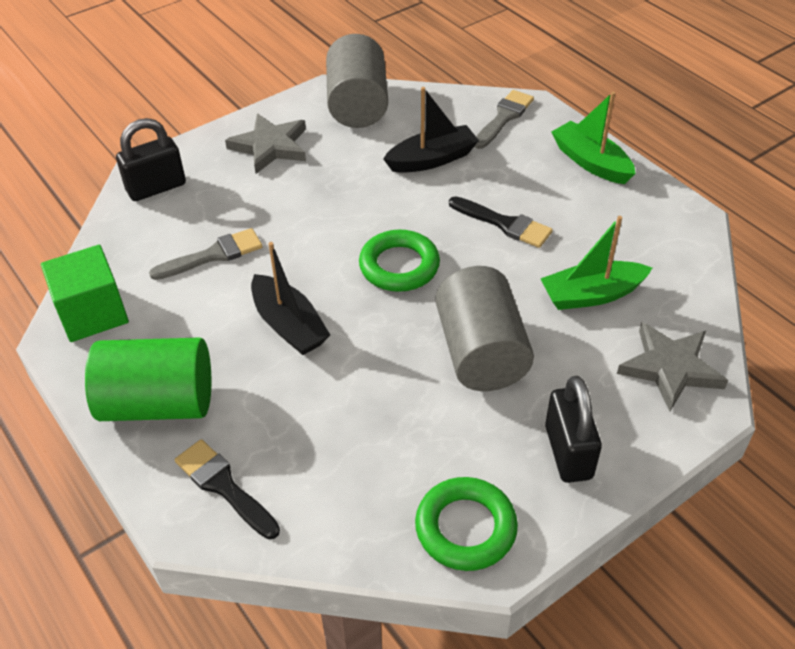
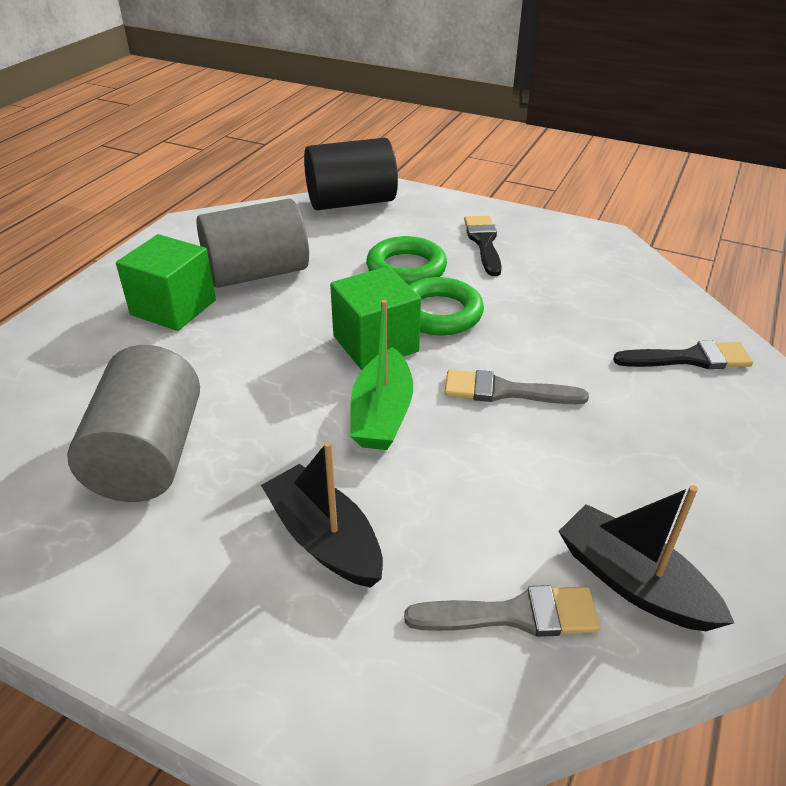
black cylinder: 0 -> 1
black padlock: 2 -> 0
green boat: 2 -> 1
green cube: 1 -> 2
green cylinder: 1 -> 0
grey star: 2 -> 0

